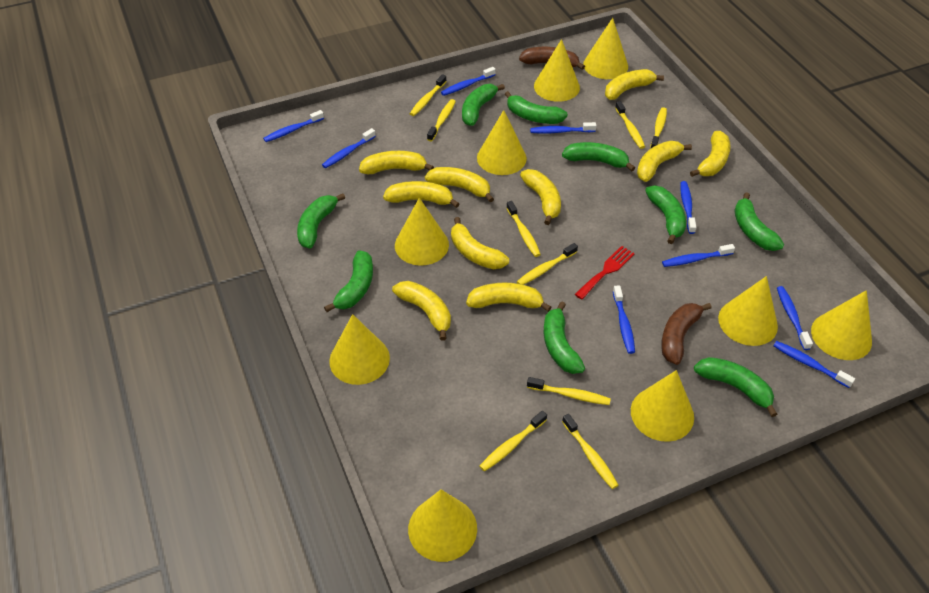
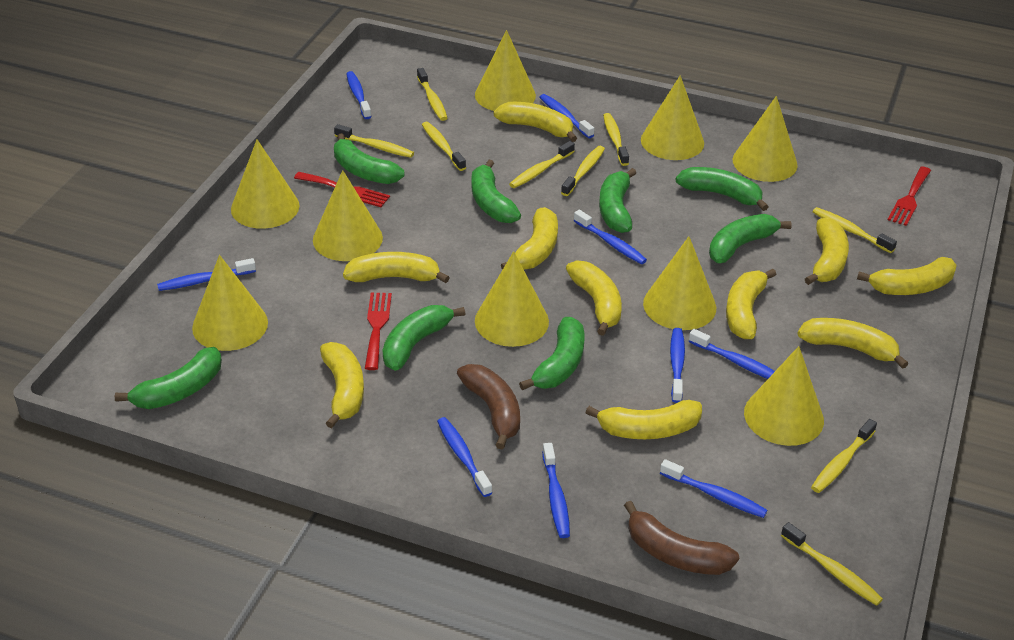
green banana: 9 -> 8
red fork: 1 -> 3

